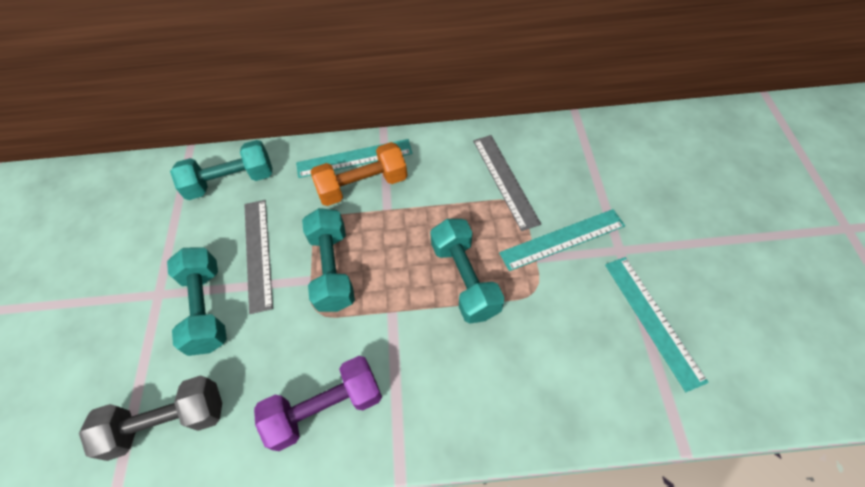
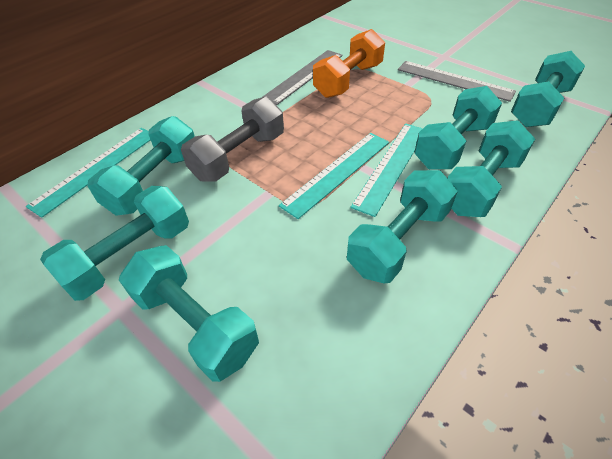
purple dumbbell: 1 -> 0
turquoise dumbbell: 4 -> 7

